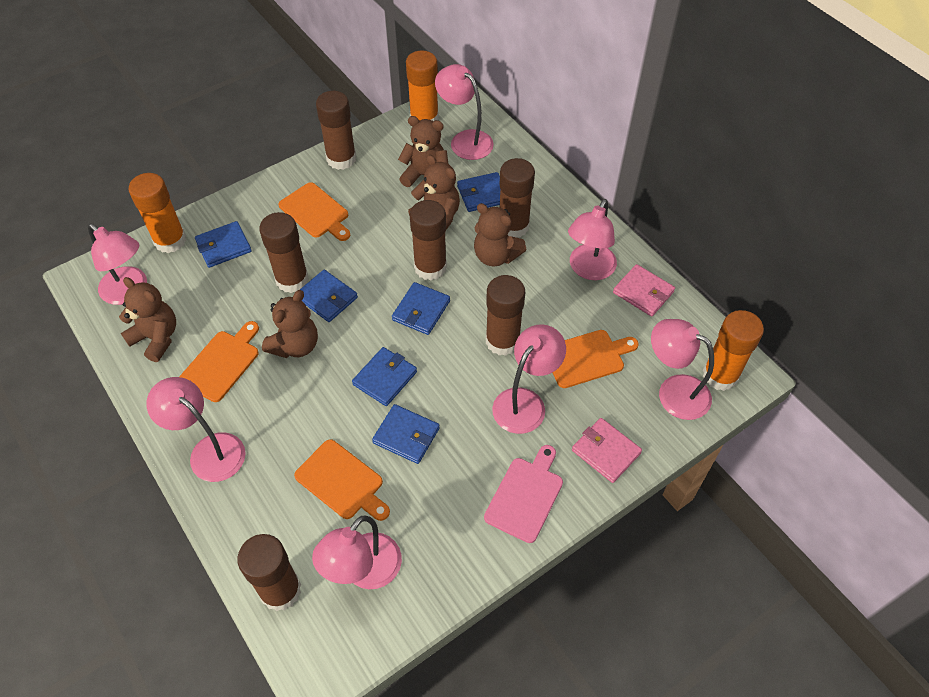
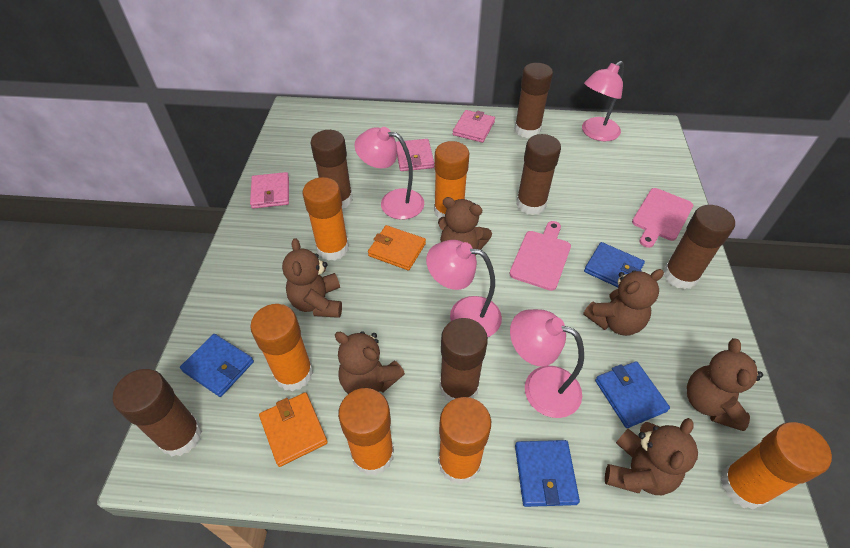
blue wallet: 6 -> 4
brown teddy bear: 5 -> 6
orange cutting board: 4 -> 0
orange glue stick: 3 -> 6
orange wallet: 0 -> 2
pink cutting board: 1 -> 2
pink lamp: 7 -> 4
pink wallet: 2 -> 3

